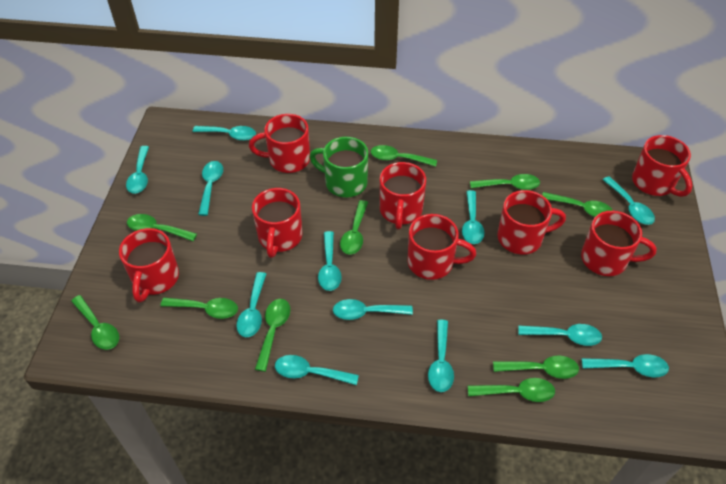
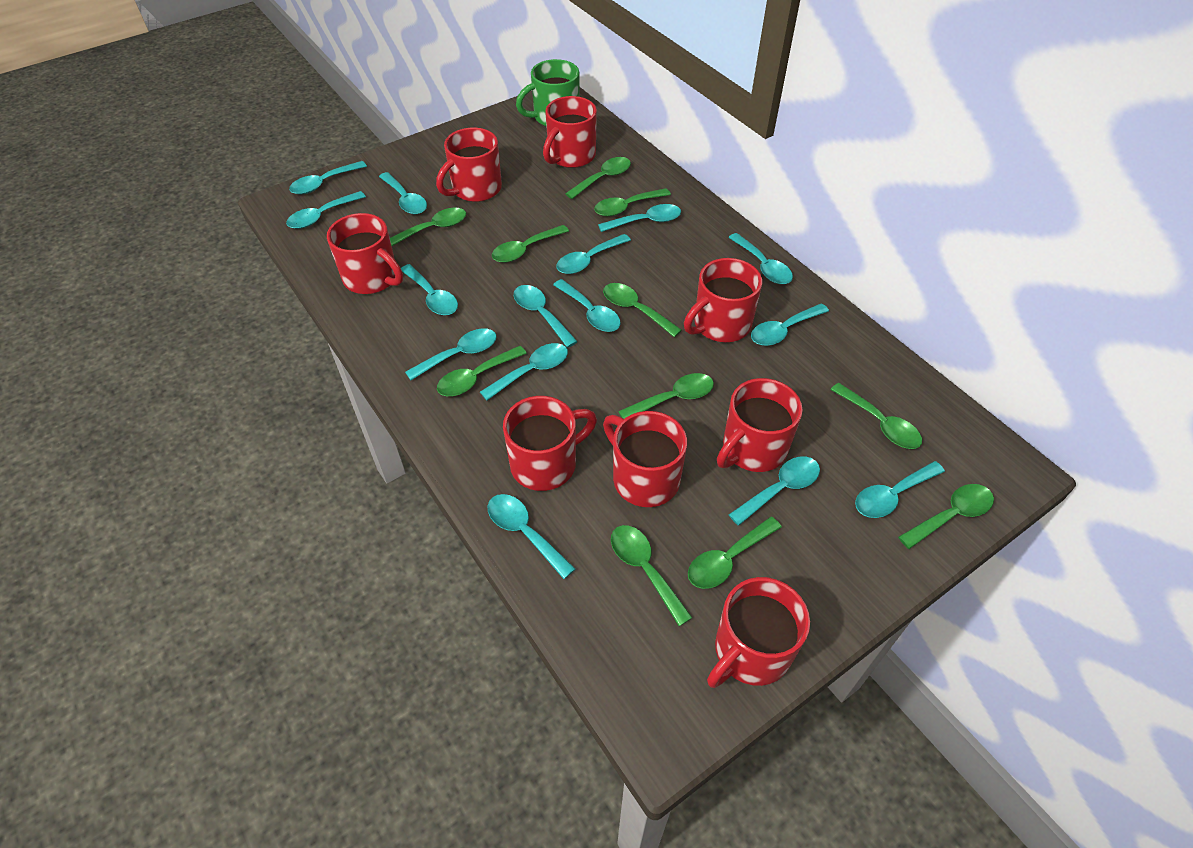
green spoon: 10 -> 11
turquoise spoon: 12 -> 15

